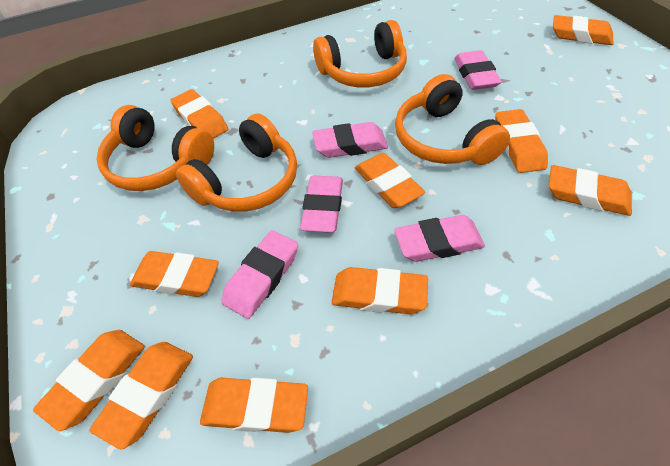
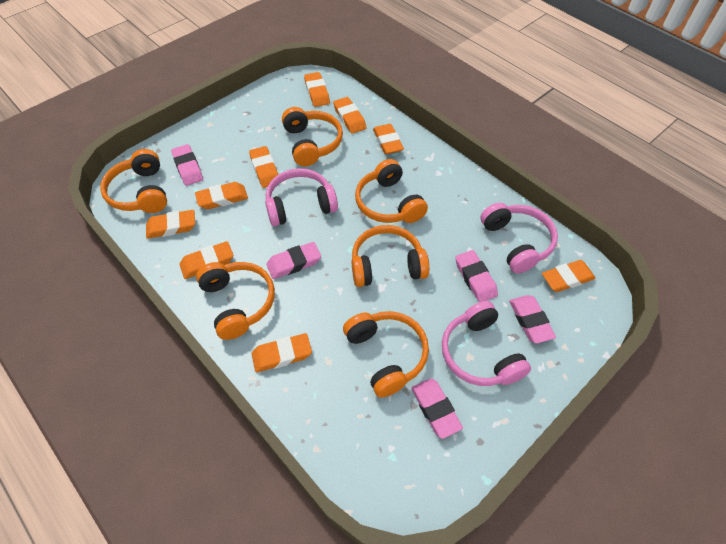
orange eraser: 10 -> 9
orange headphones: 4 -> 6
pink headphones: 0 -> 3

